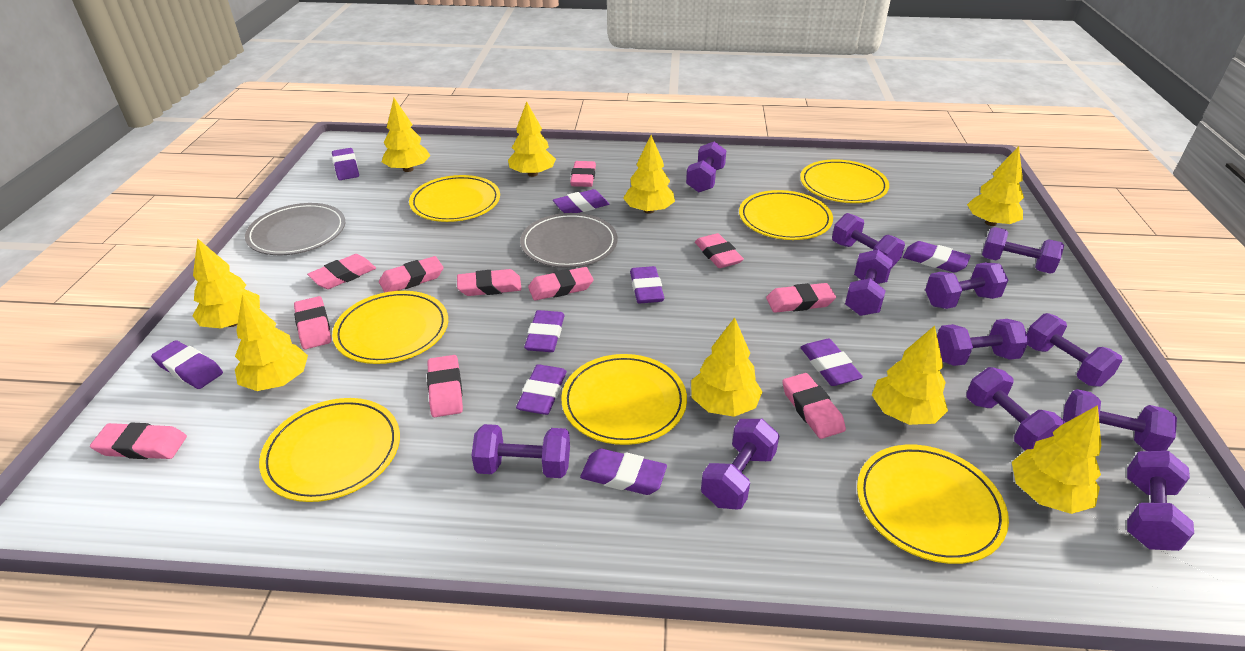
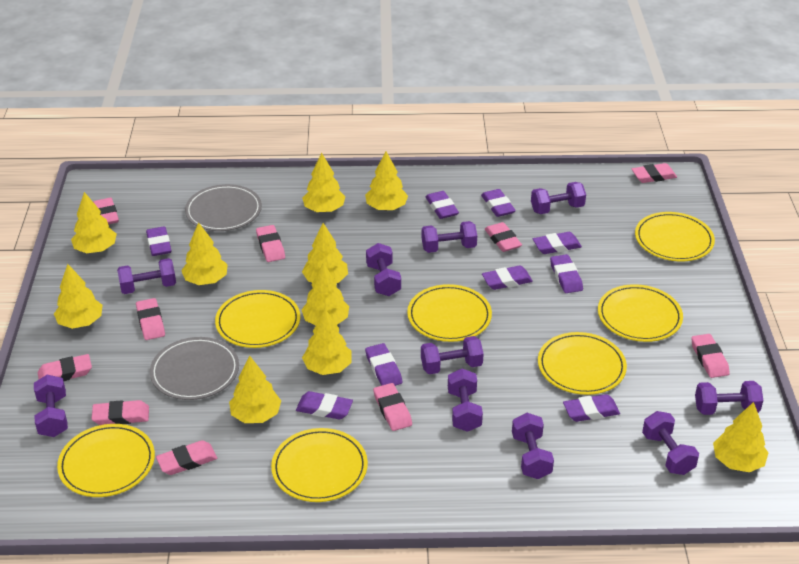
pink eraser: 11 -> 10
purple dumbbell: 12 -> 10
yellow tree: 9 -> 10

